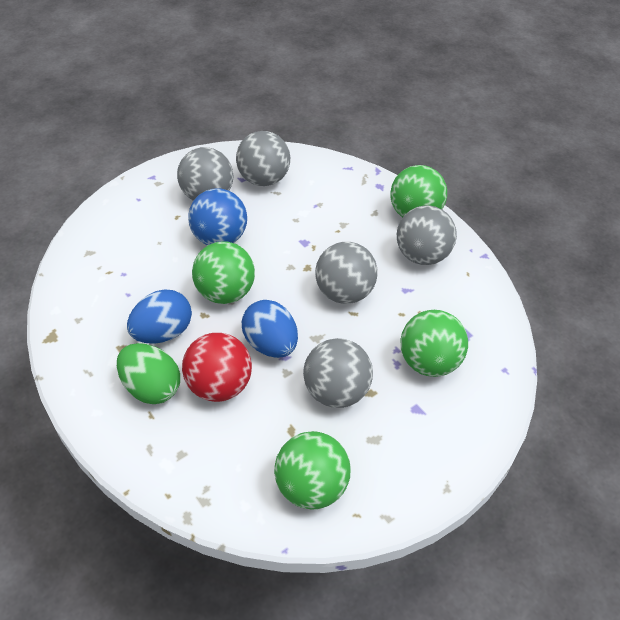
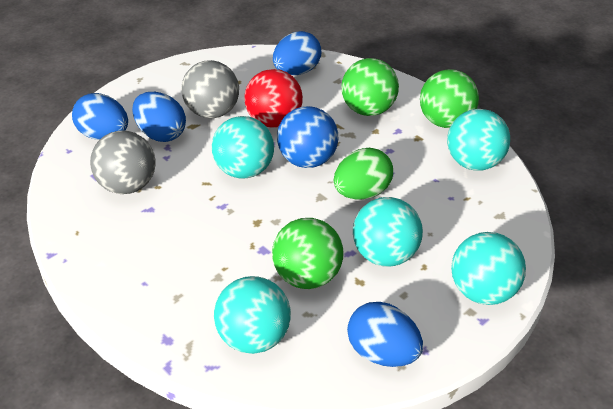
blue egg: 2 -> 4
green ball: 4 -> 3
grey ball: 5 -> 2
turquoise ball: 0 -> 5

